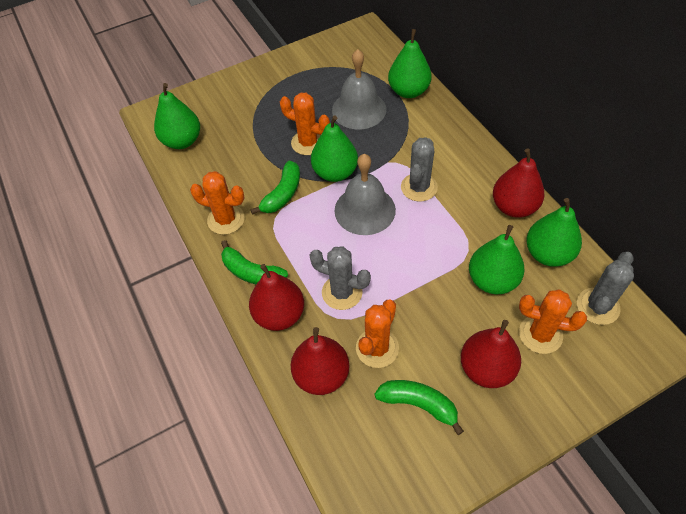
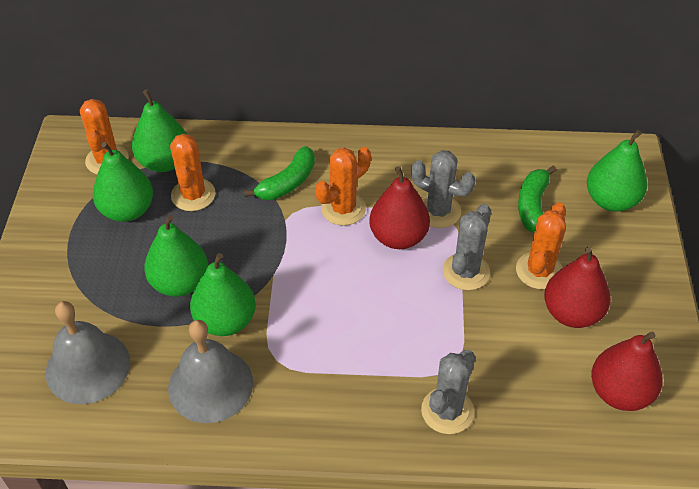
green banana: 3 -> 2
red pear: 4 -> 3

